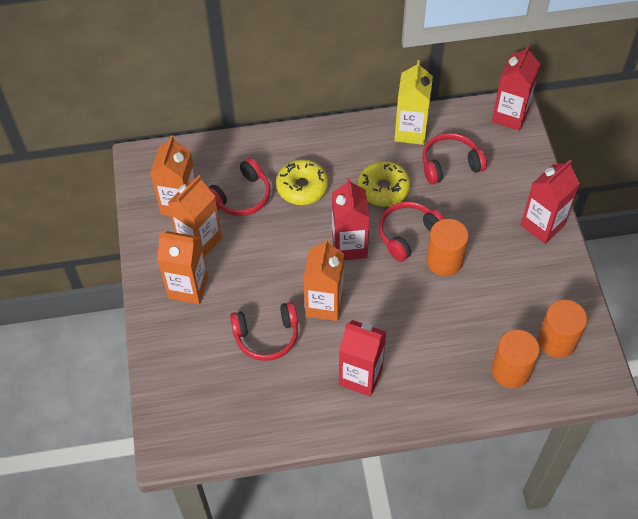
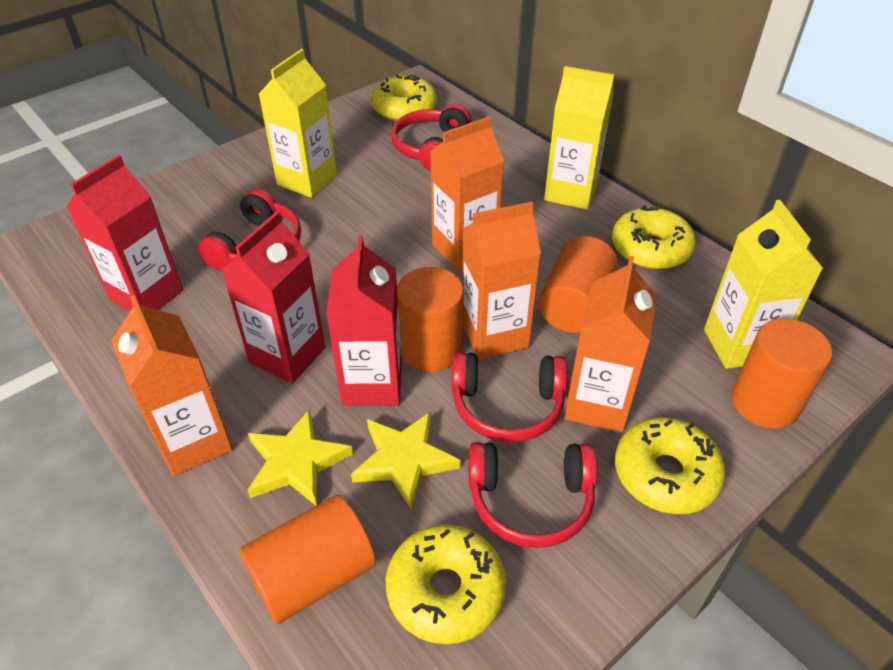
orange cylinder: 3 -> 4
red carton: 4 -> 3
yellow carton: 1 -> 3
yellow donut: 2 -> 4
yellow star: 0 -> 2

